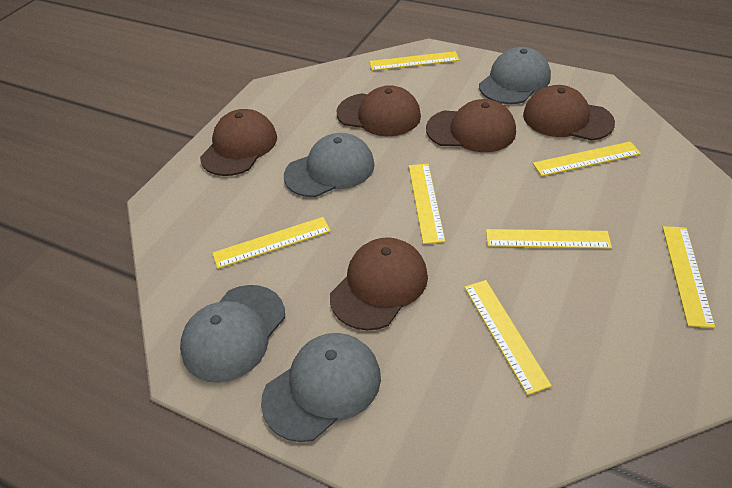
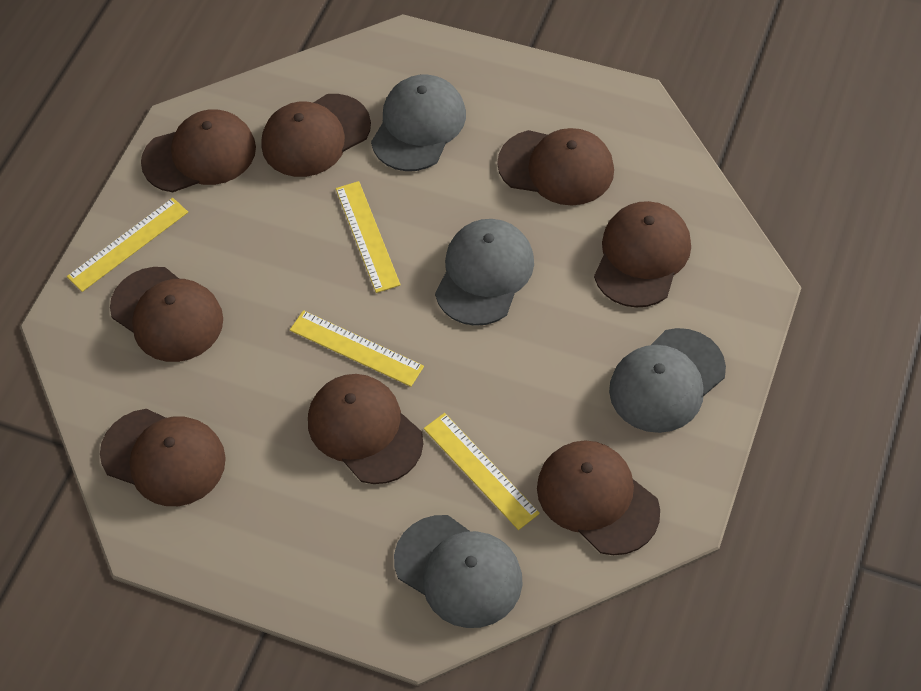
brown cap: 5 -> 8
yellow ruler: 7 -> 4

